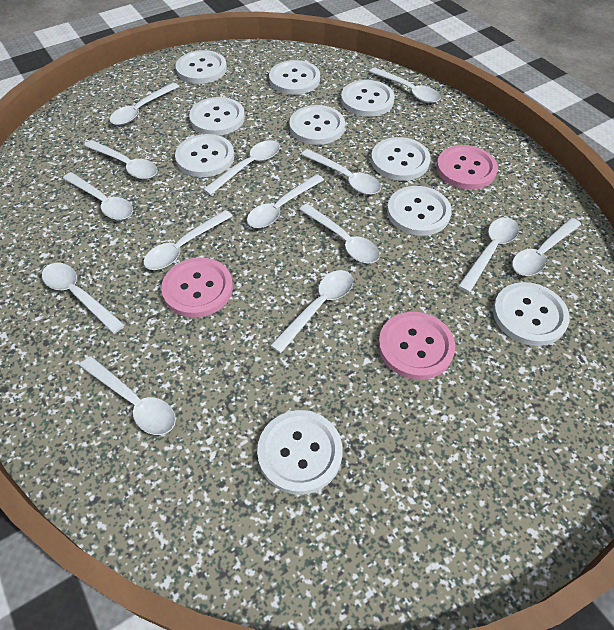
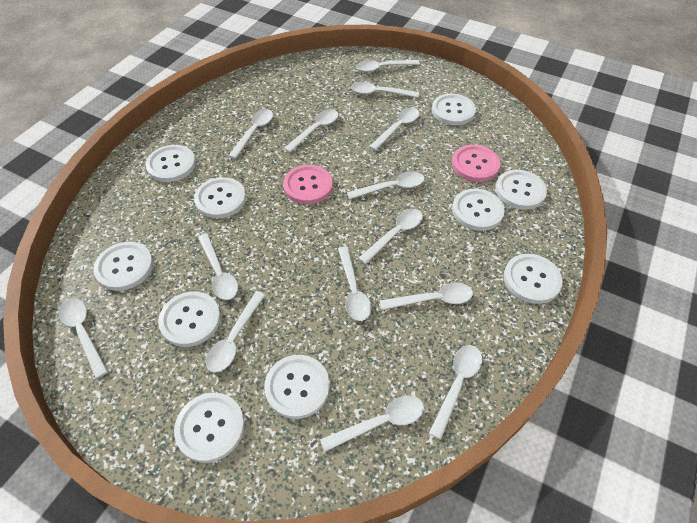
pink button: 3 -> 2

